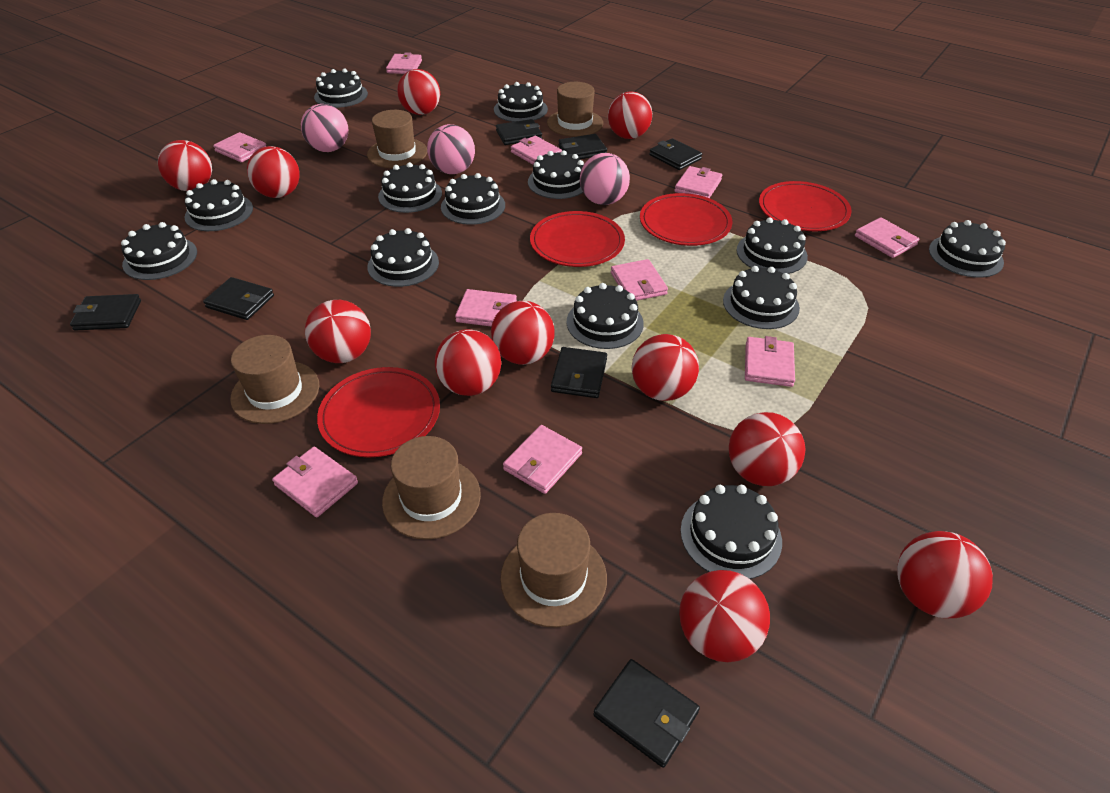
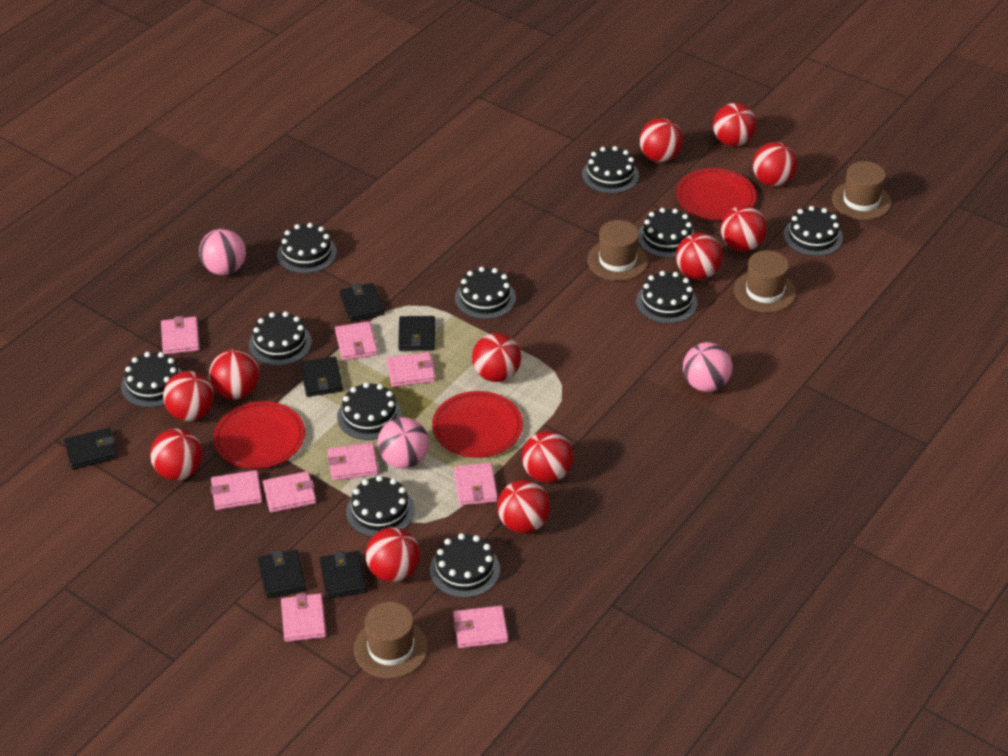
black cake: 13 -> 11
black wallet: 7 -> 6
brown hat: 5 -> 4
pink wallet: 10 -> 9
red ball: 11 -> 12
red plate: 4 -> 3

